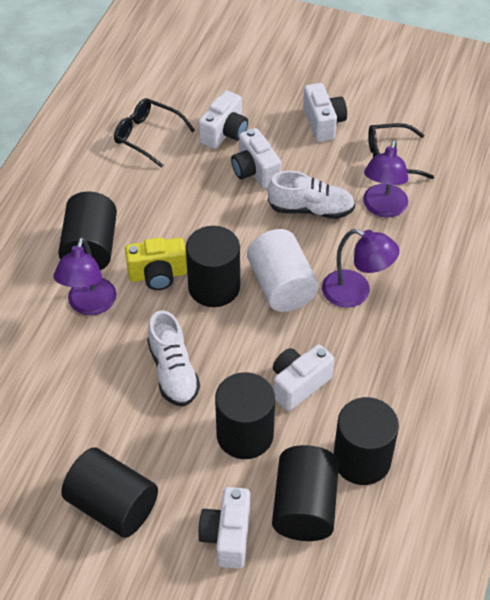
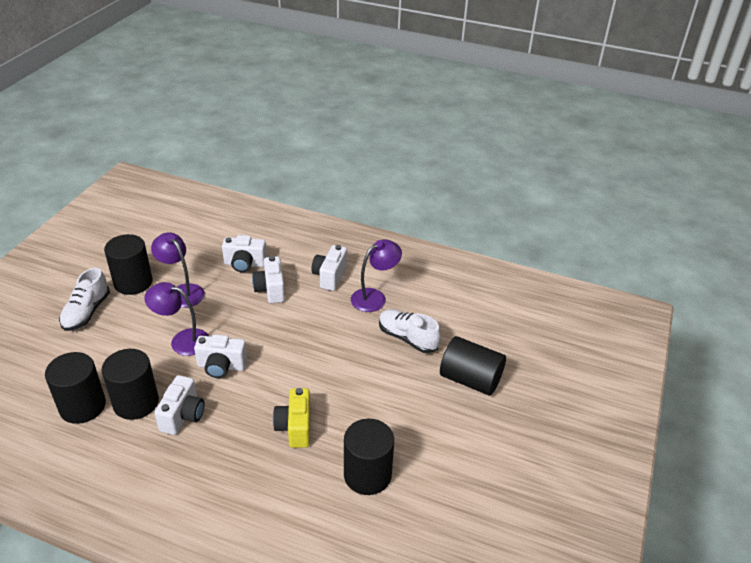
black cylinder: 6 -> 5
black glasses: 2 -> 0
white cylinder: 1 -> 0

